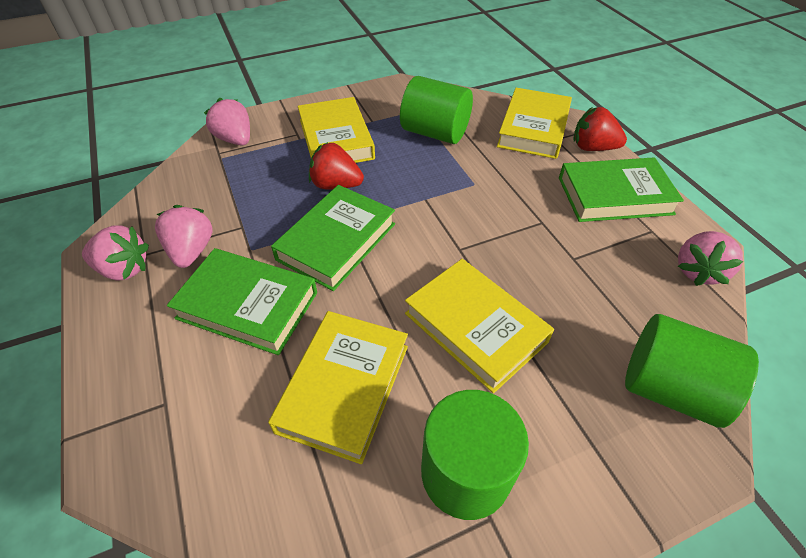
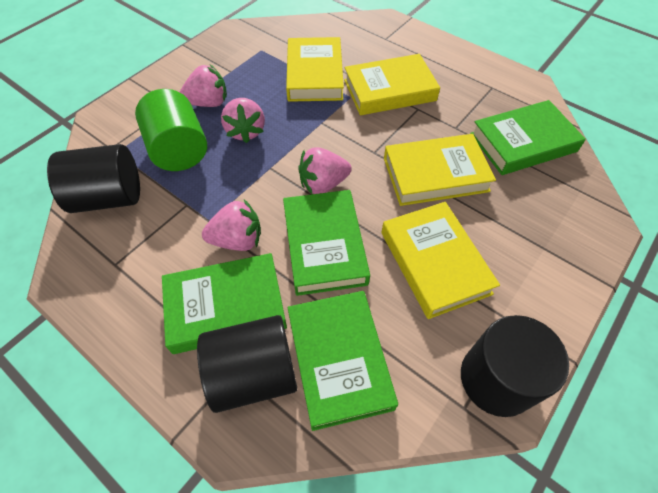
black cylinder: 0 -> 3
green book: 3 -> 4
green cylinder: 3 -> 1
red strawberry: 2 -> 0

